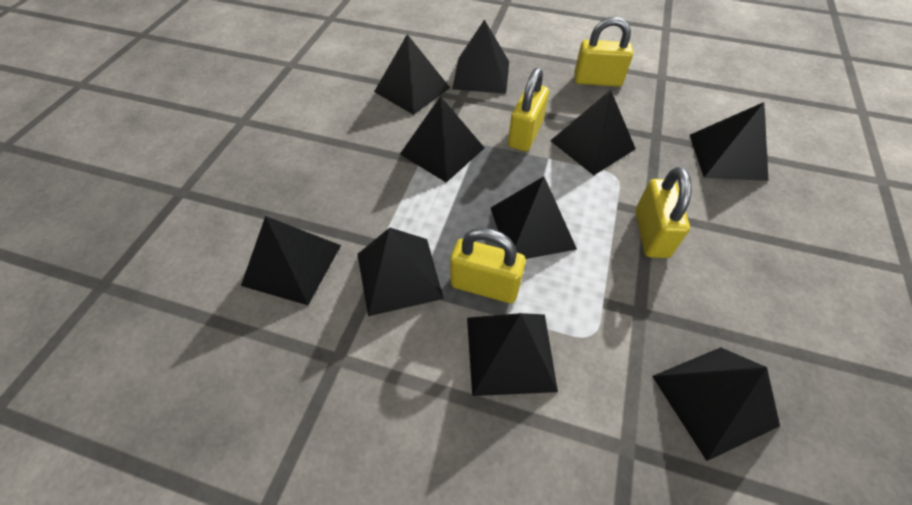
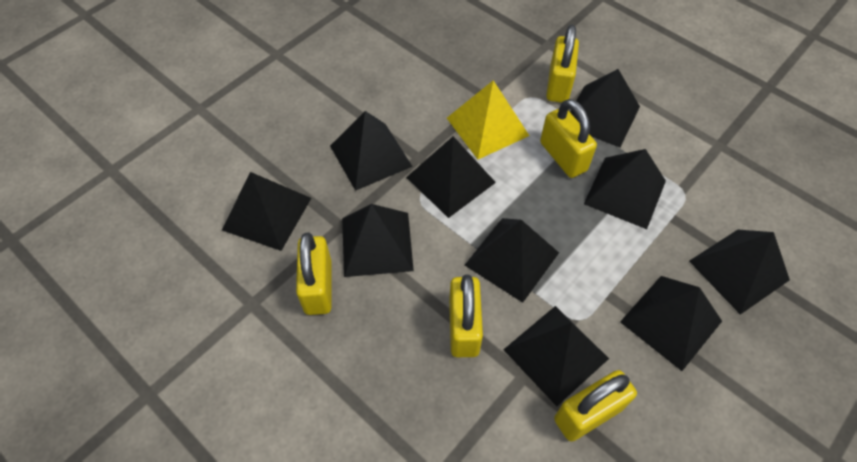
yellow padlock: 4 -> 5
yellow pyramid: 0 -> 1

